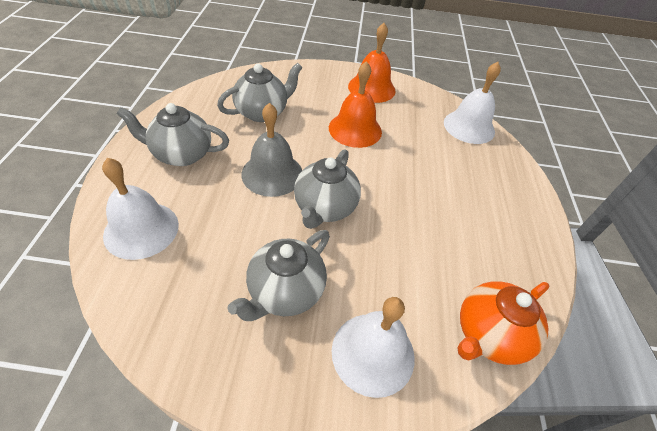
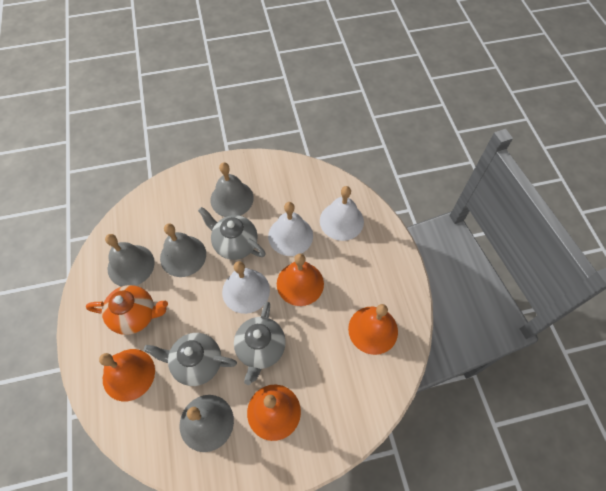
grey bell: 1 -> 4
grey teapot: 4 -> 3
orange bell: 2 -> 4

